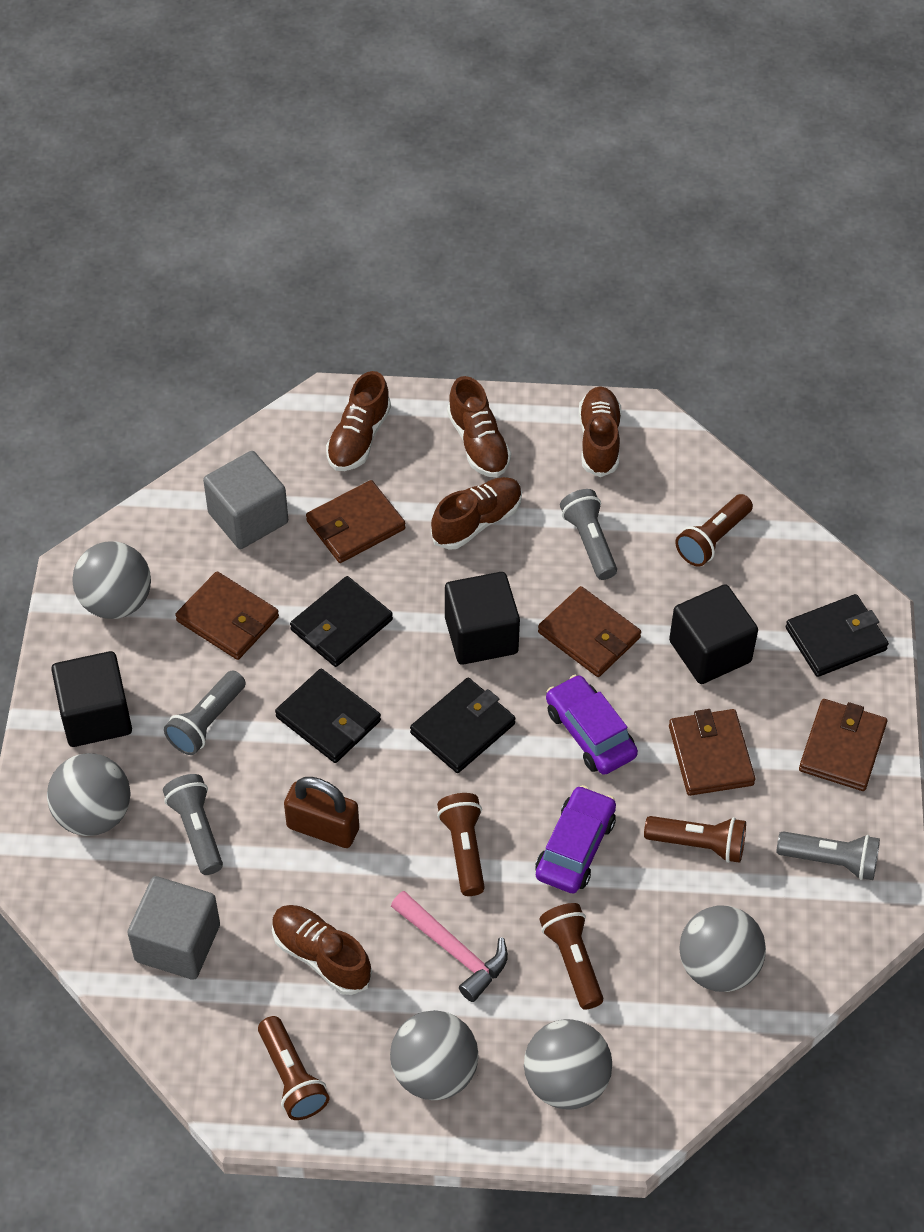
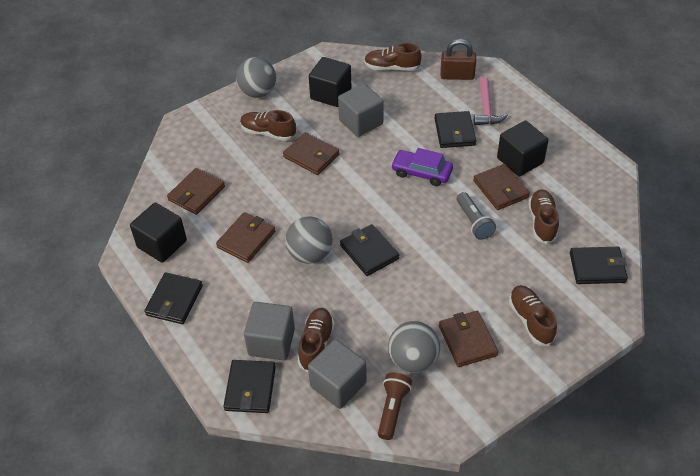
black wallet: 4 -> 5
brown flashlight: 5 -> 1
grey ball: 5 -> 3
grey cube: 2 -> 3
grey flashlight: 4 -> 1
purple car: 2 -> 1

